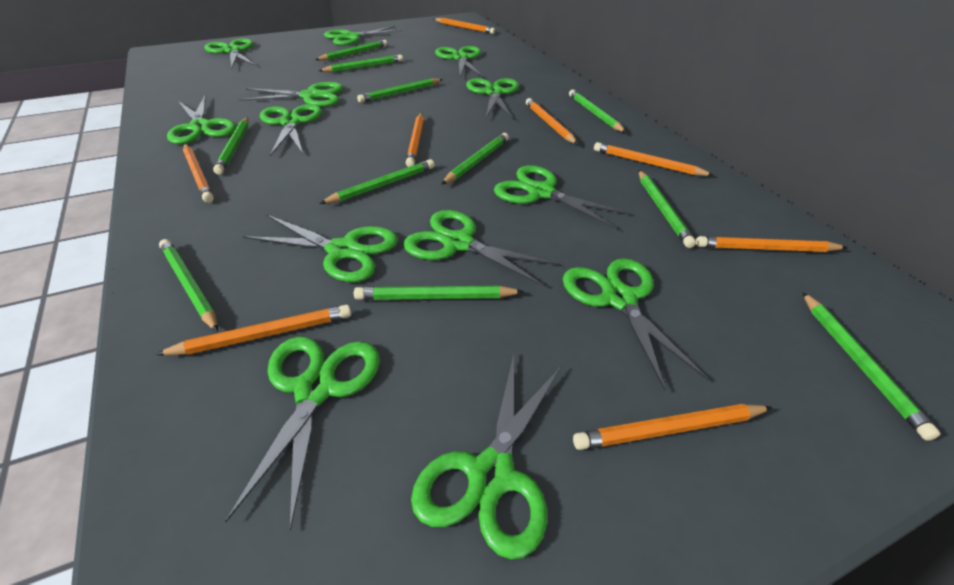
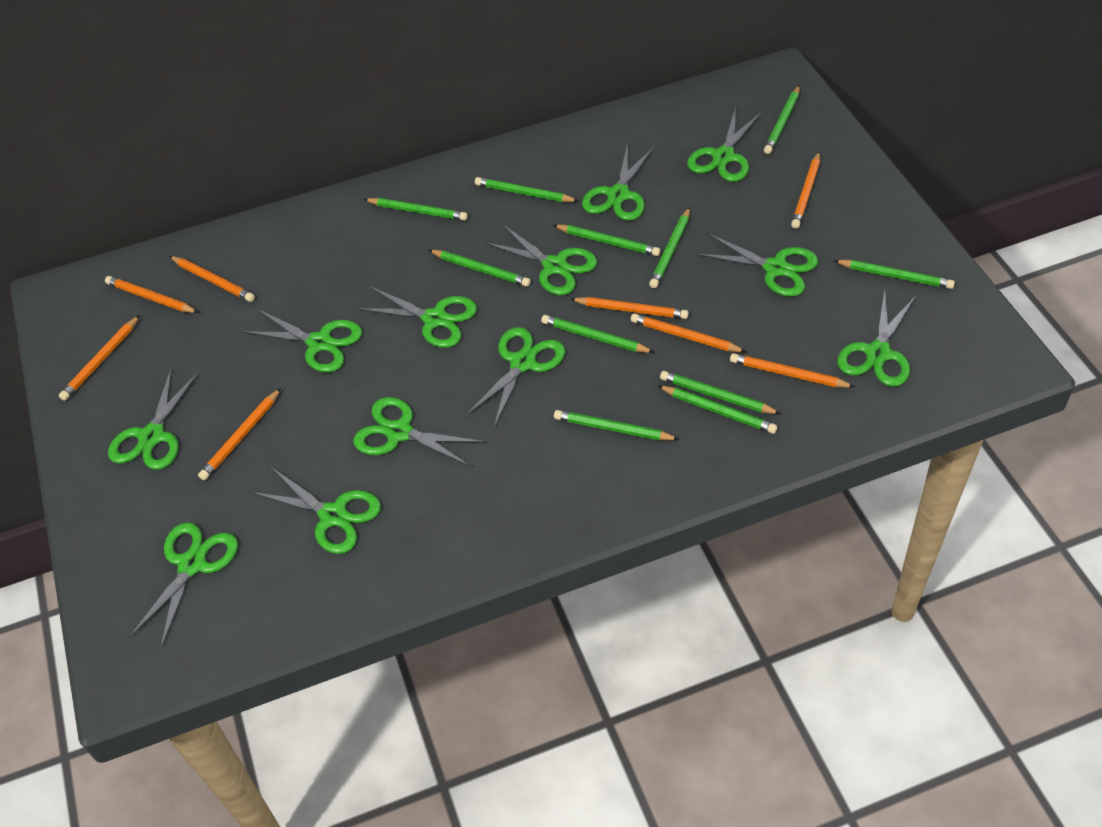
green scissors: 13 -> 12

